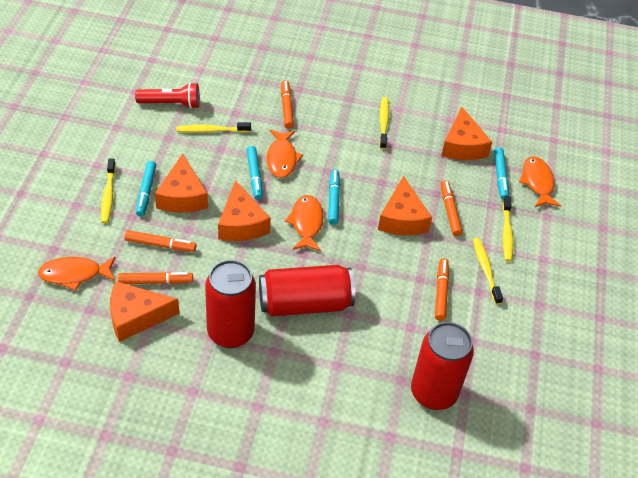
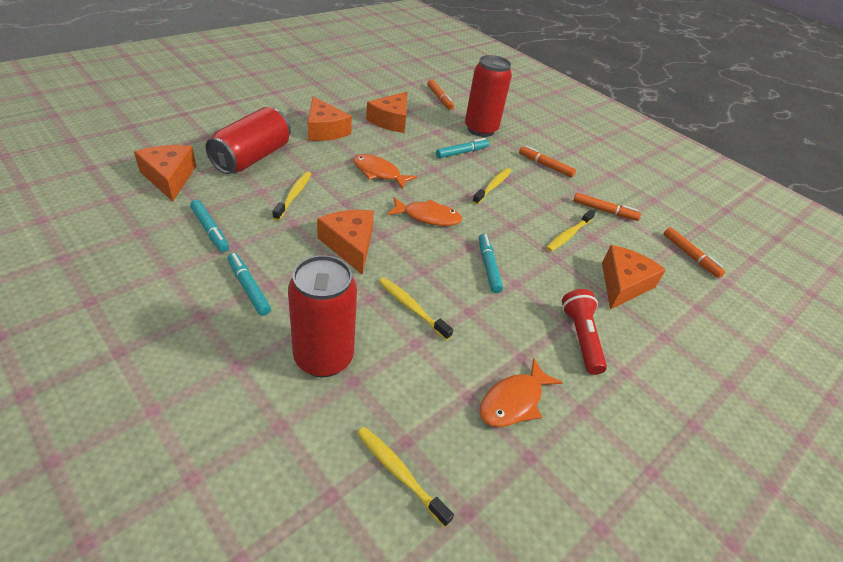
orange fish: 4 -> 3
orange marker: 5 -> 4

